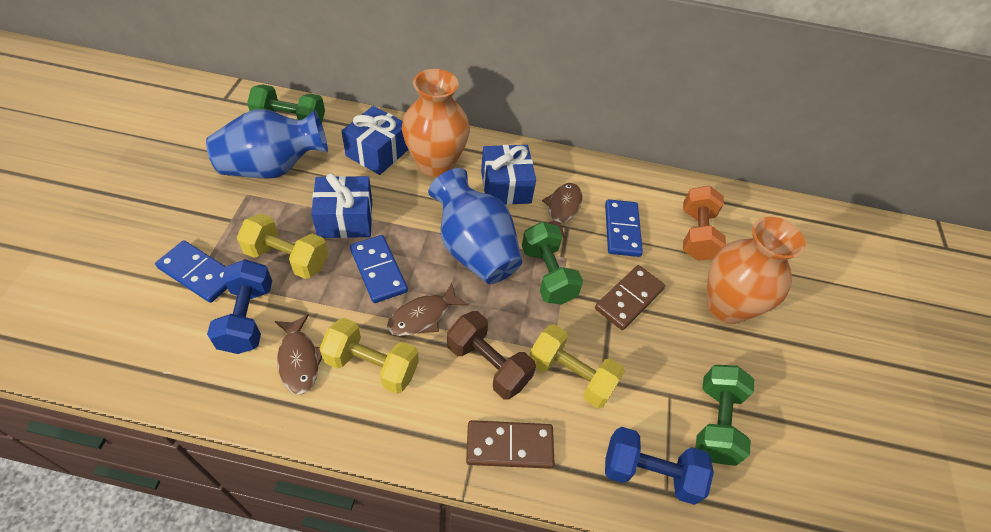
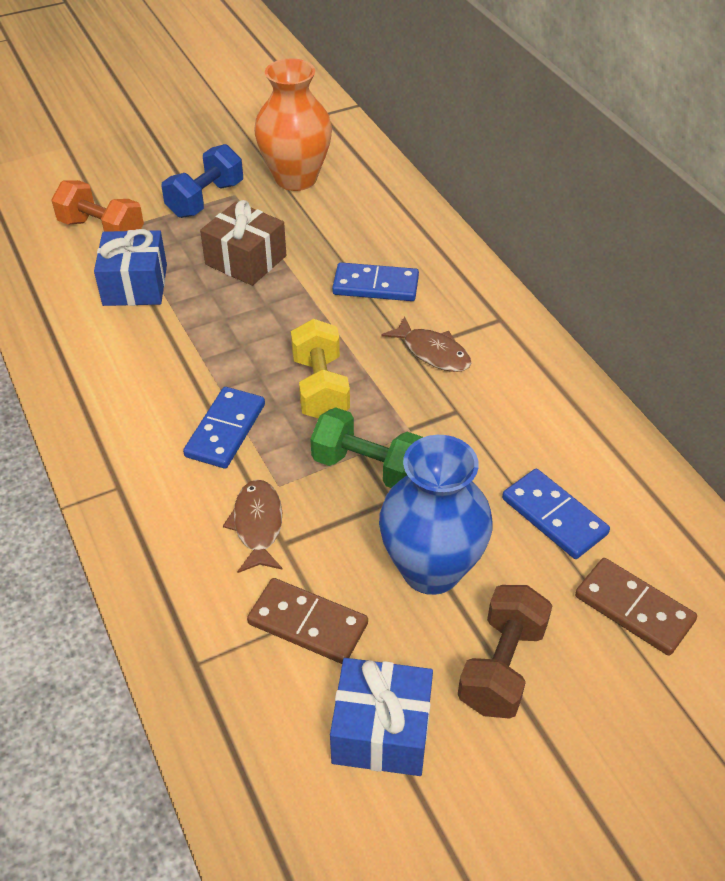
blue dumbbell: 2 -> 1
blue gift: 3 -> 2
blue vase: 2 -> 1
brown fish: 3 -> 2
brown gift: 0 -> 1
green dumbbell: 3 -> 1
orange vase: 2 -> 1
yellow dumbbell: 3 -> 1

